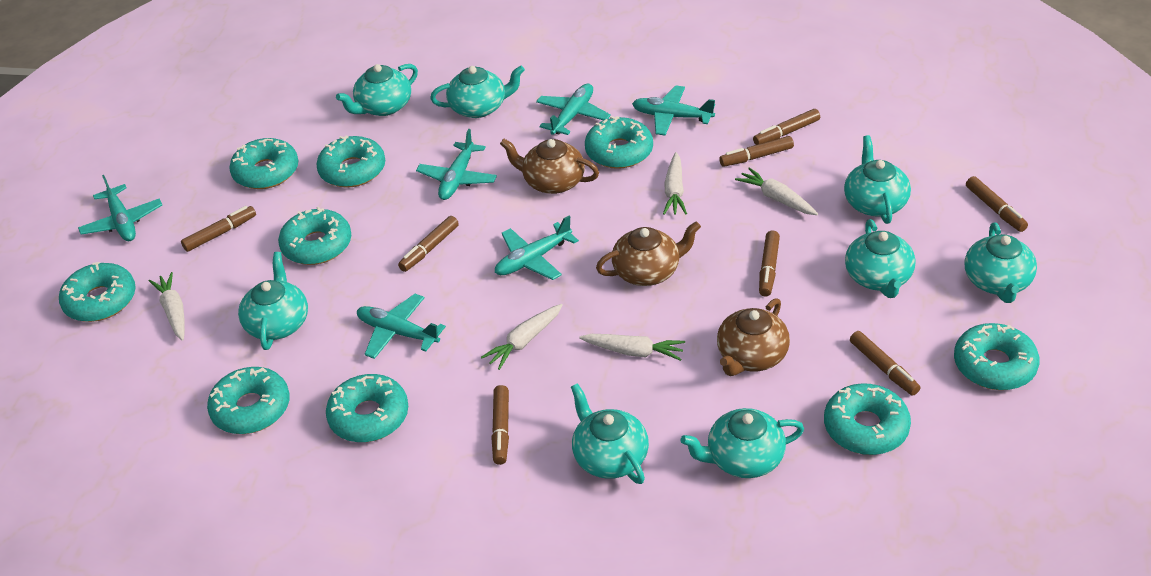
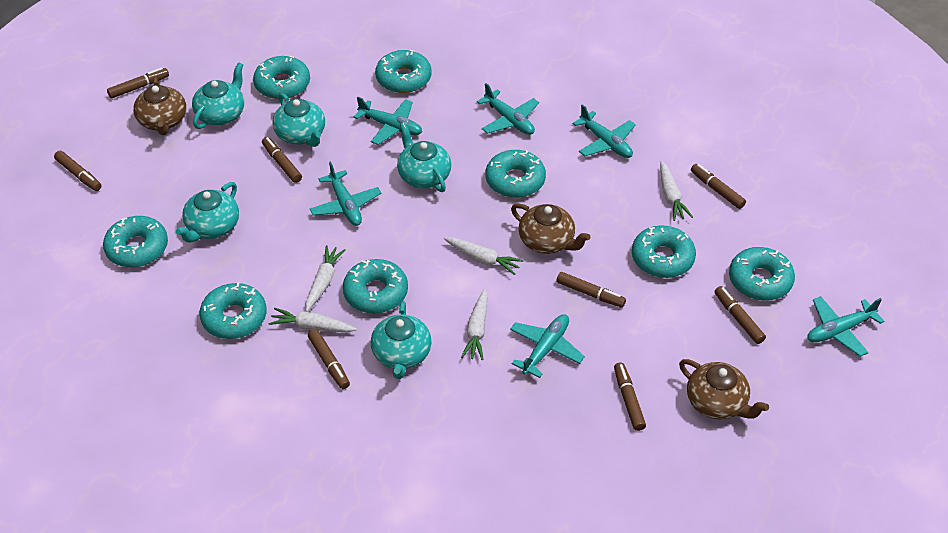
turquoise donut: 9 -> 8
turquoise teapot: 8 -> 5

